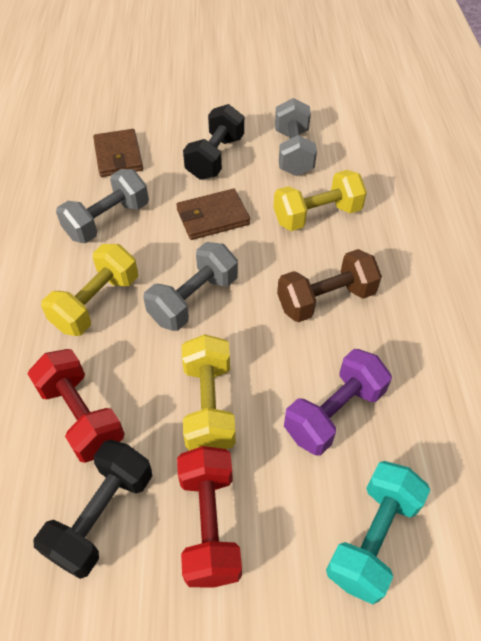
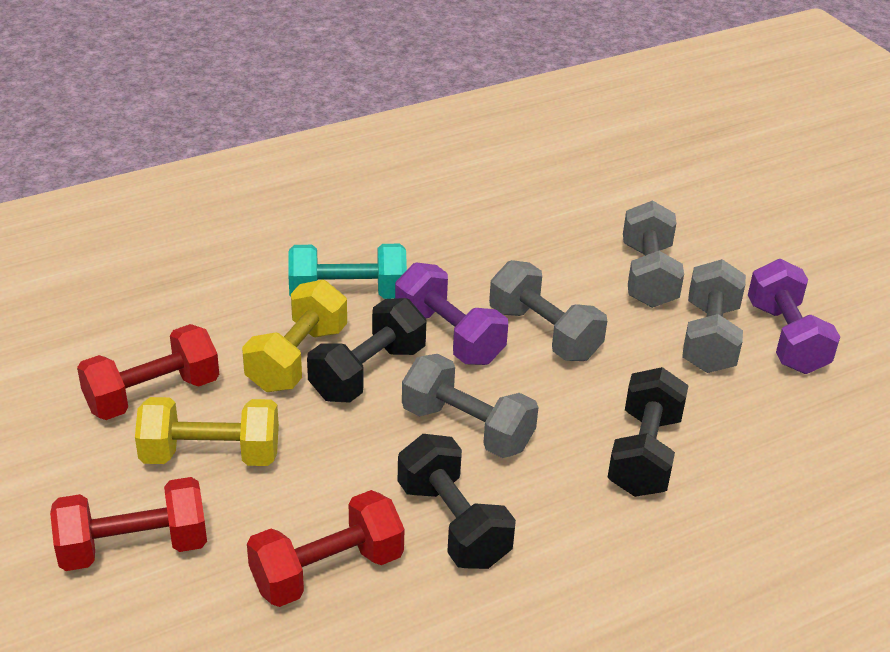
black dumbbell: 2 -> 3
brown dumbbell: 1 -> 0
brown wallet: 2 -> 0
grey dumbbell: 3 -> 4
purple dumbbell: 1 -> 2
red dumbbell: 2 -> 3
yellow dumbbell: 3 -> 2

